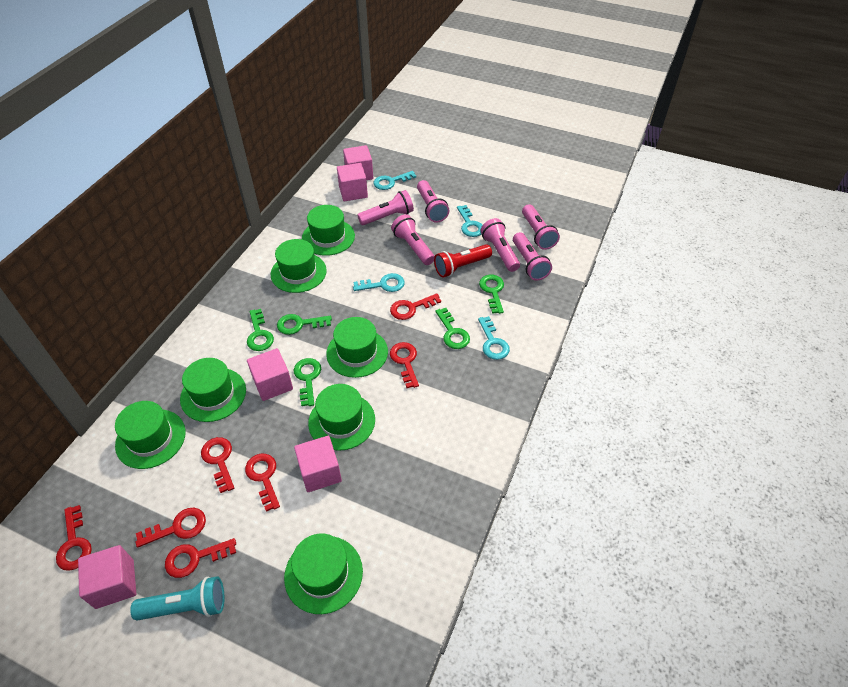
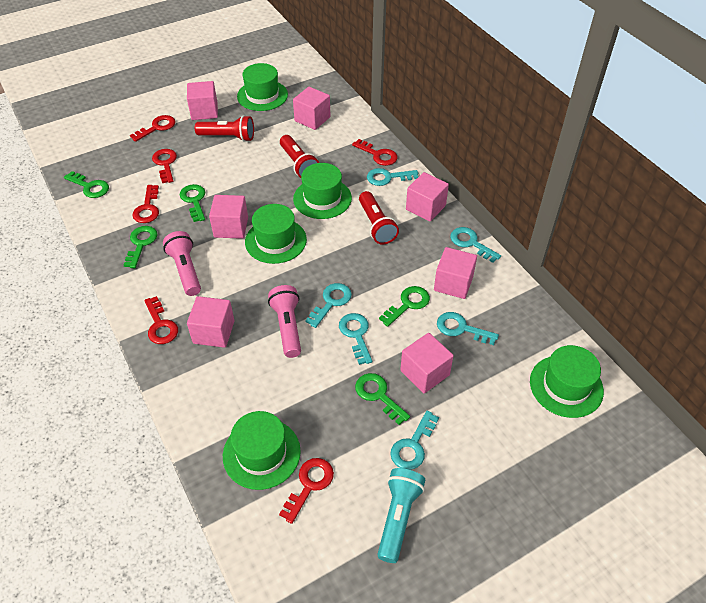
green hat: 7 -> 5
pink cube: 5 -> 7
pink flashlight: 6 -> 2
red flashlight: 1 -> 3
red key: 7 -> 6
turquoise key: 4 -> 6

